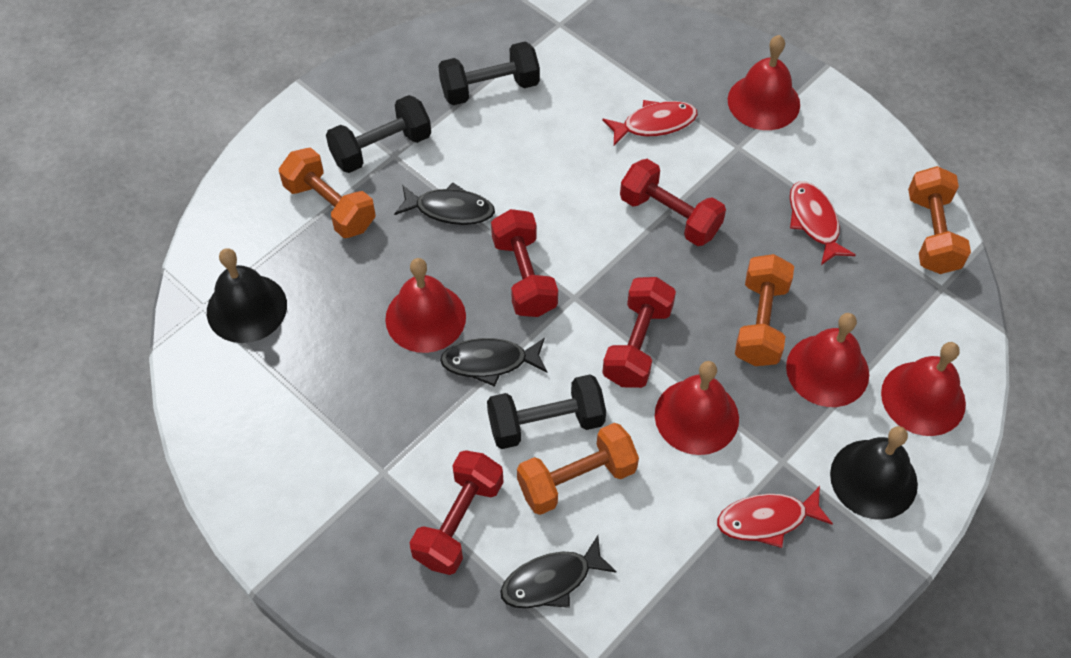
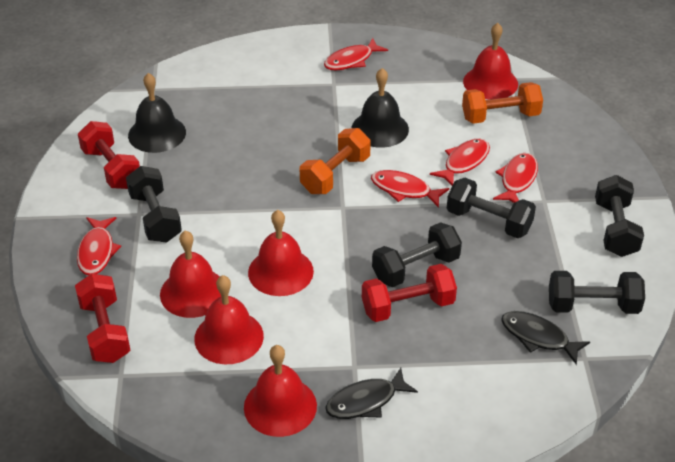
black dumbbell: 3 -> 5
black fish: 3 -> 2
orange dumbbell: 4 -> 2
red dumbbell: 4 -> 3
red fish: 3 -> 5

